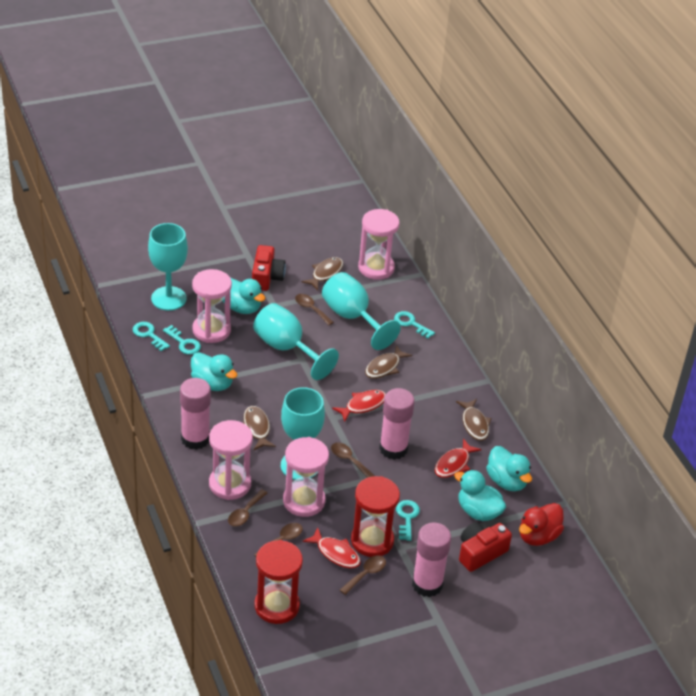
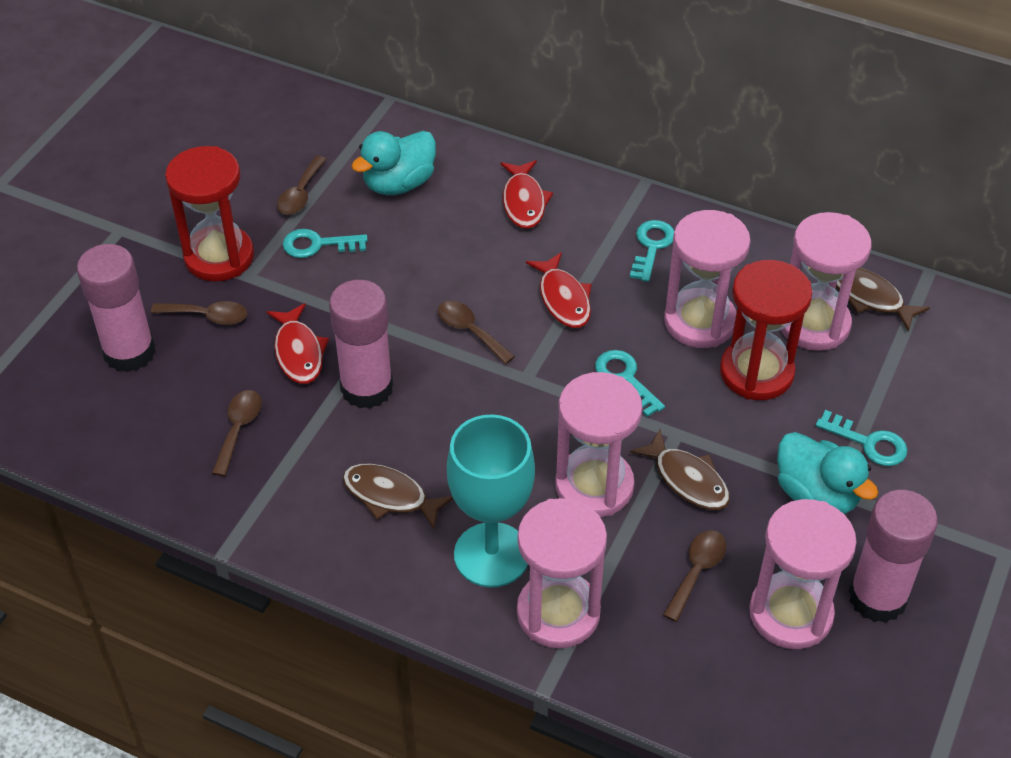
brown fish: 4 -> 3
pink hourglass: 4 -> 5
red camera: 2 -> 0
red duck: 1 -> 0
turquoise duck: 4 -> 2
turquoise goblet: 4 -> 1

